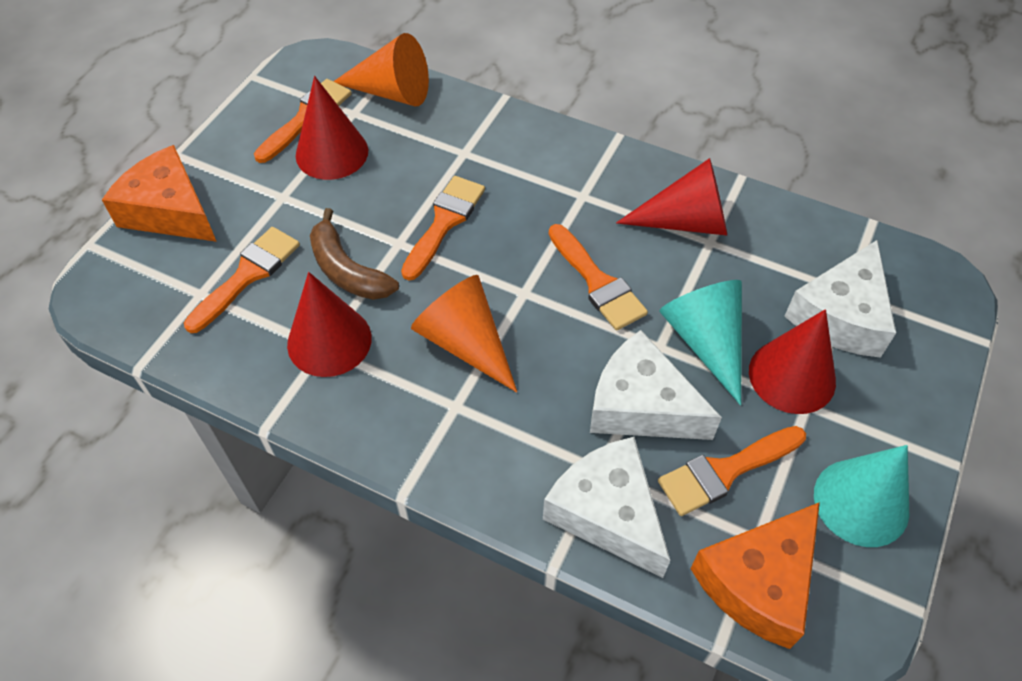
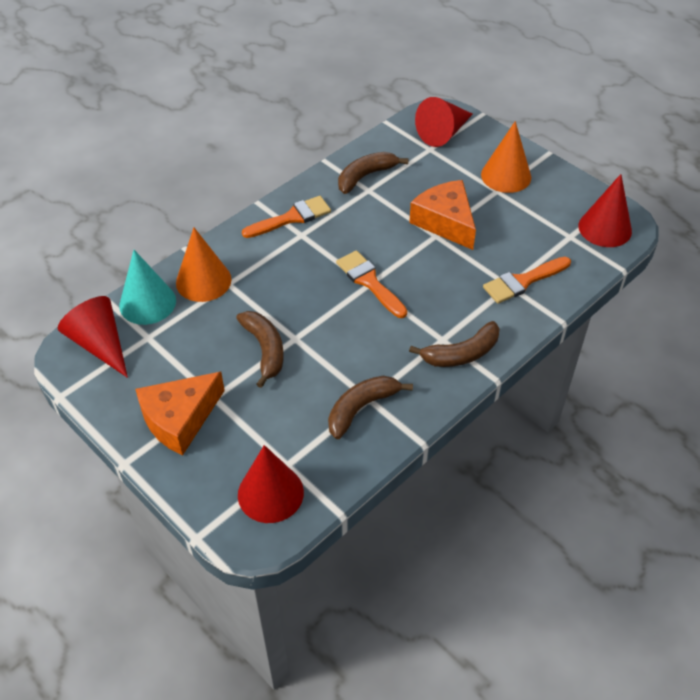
brown banana: 1 -> 4
orange brush: 5 -> 3
turquoise cone: 2 -> 1
white cheese: 3 -> 0

